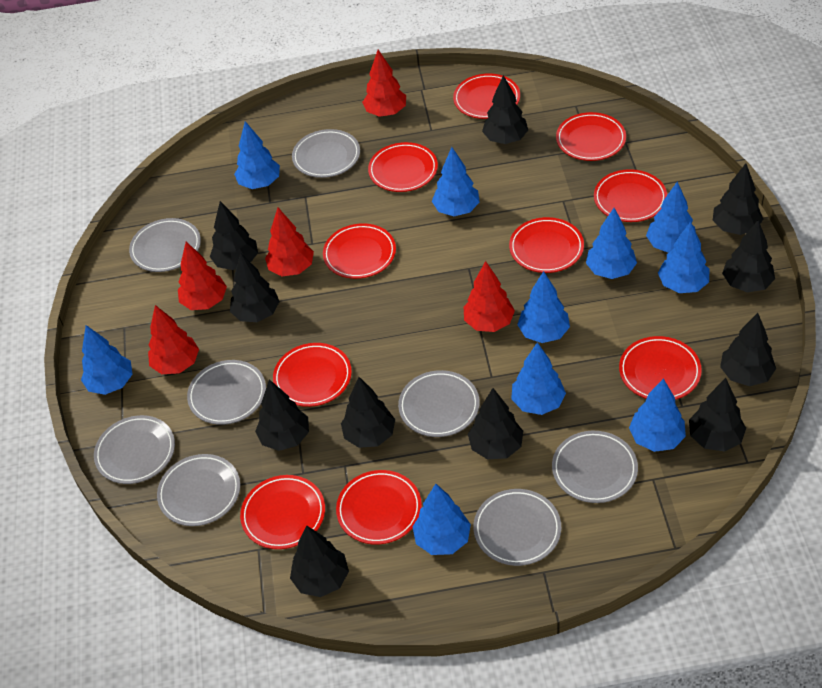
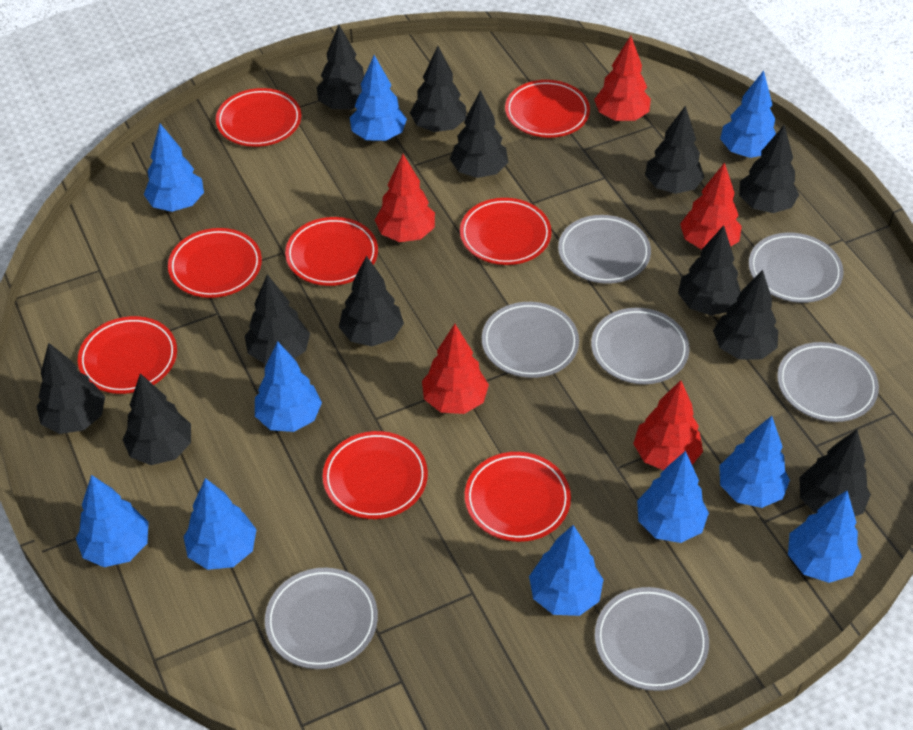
black tree: 11 -> 12
grey plate: 8 -> 7
red plate: 10 -> 8

